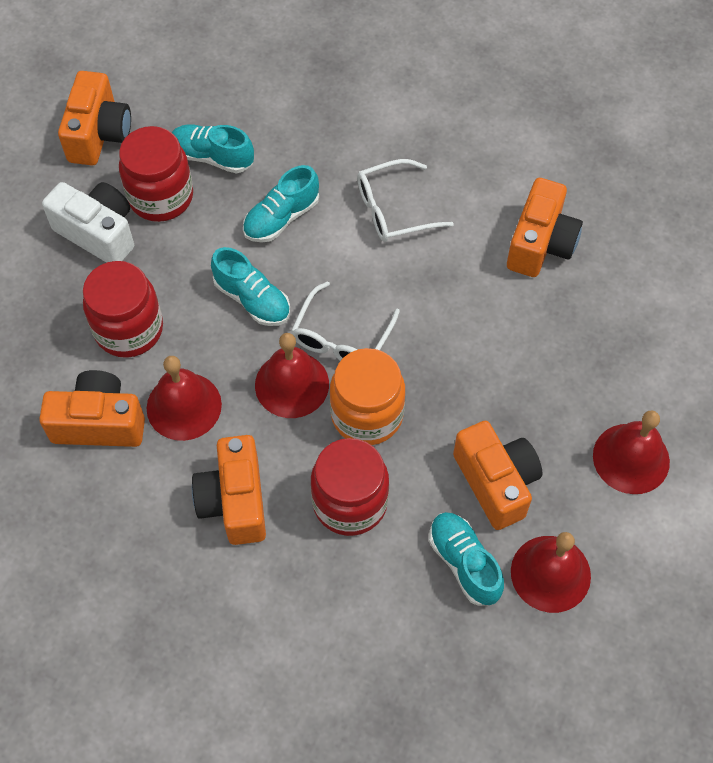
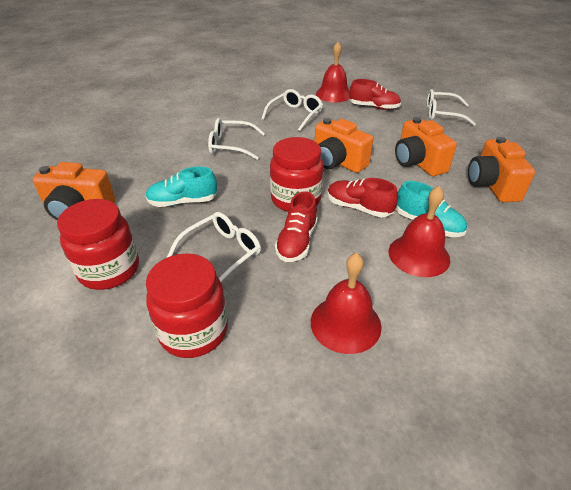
orange camera: 5 -> 4
orange jar: 1 -> 0
red bell: 4 -> 3
red shoe: 0 -> 3
turquoise shoe: 4 -> 2
white camera: 1 -> 0
white glasses: 2 -> 4

